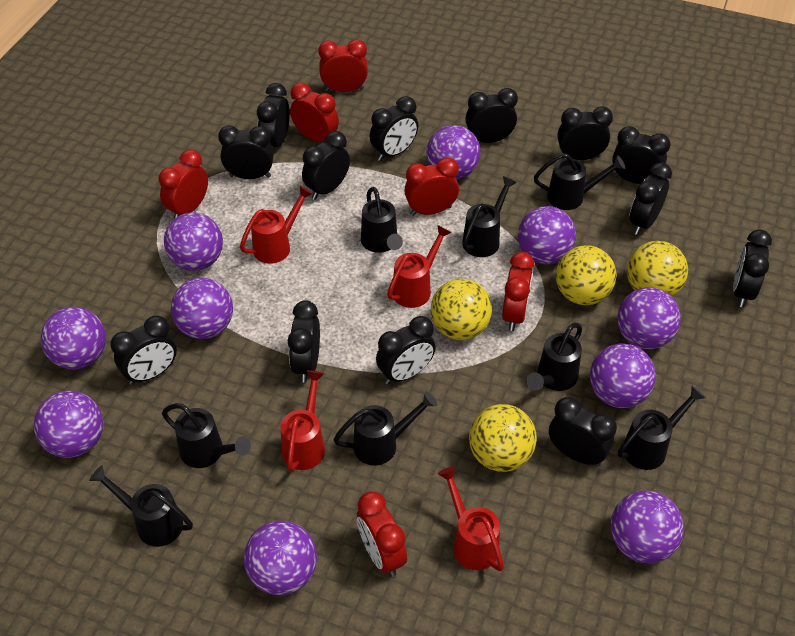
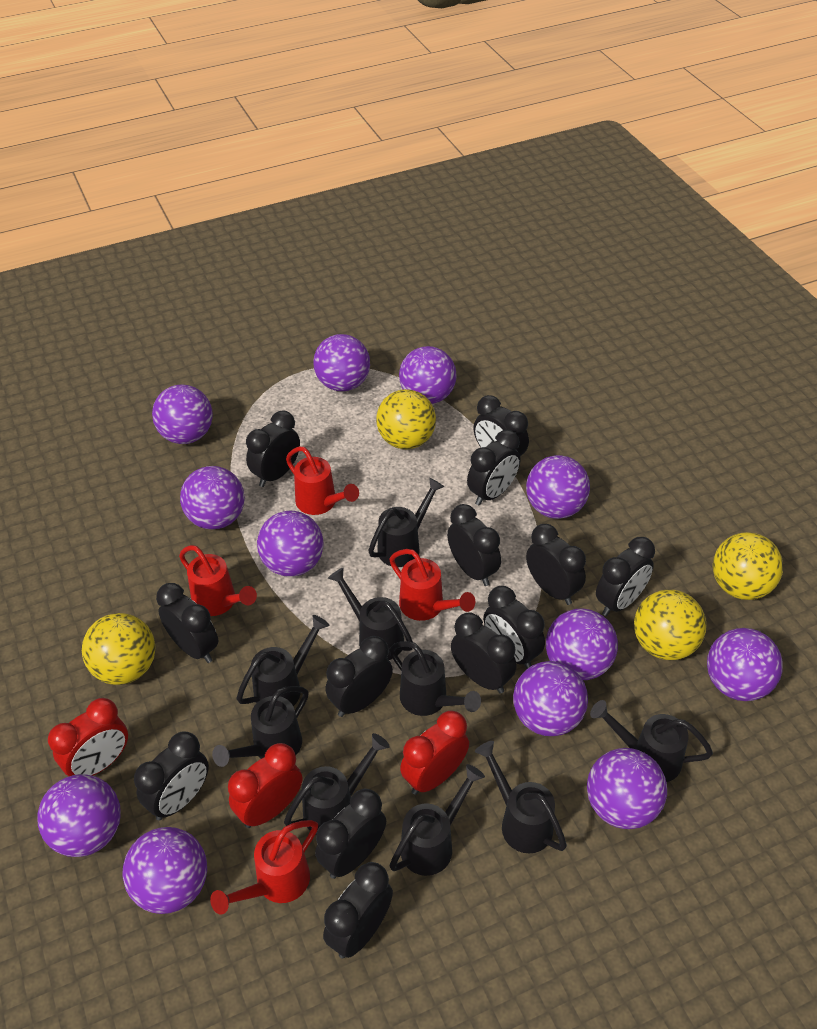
black watering can: 8 -> 9
purple ball: 10 -> 12
red clock: 6 -> 3

